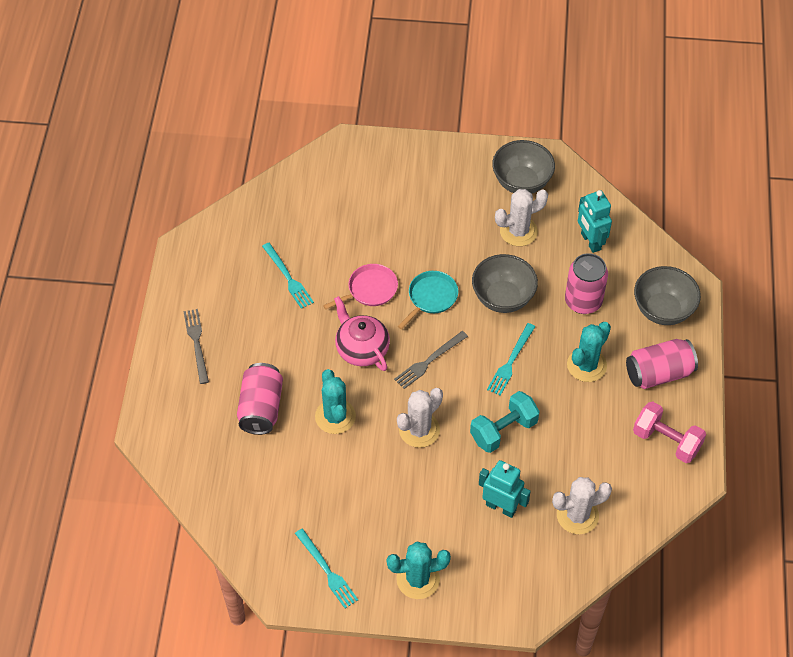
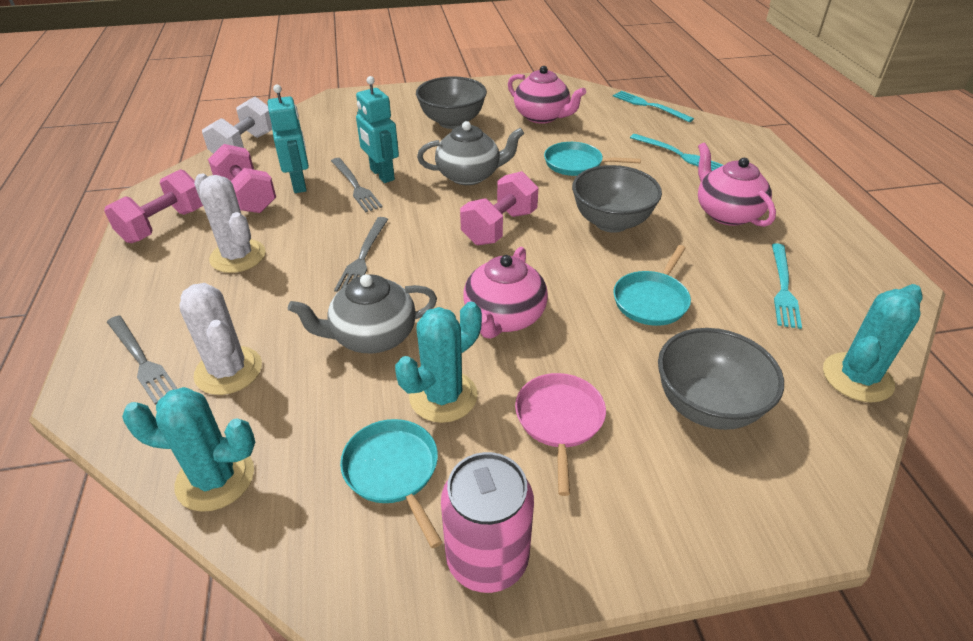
grey fork: 2 -> 3
grey teapot: 0 -> 2
pink can: 3 -> 1
pink dumbbell: 1 -> 3
pink teapot: 1 -> 3
turquoise dumbbell: 1 -> 0
turquoise pan: 1 -> 3
white cactus: 3 -> 2
white dumbbell: 0 -> 1

